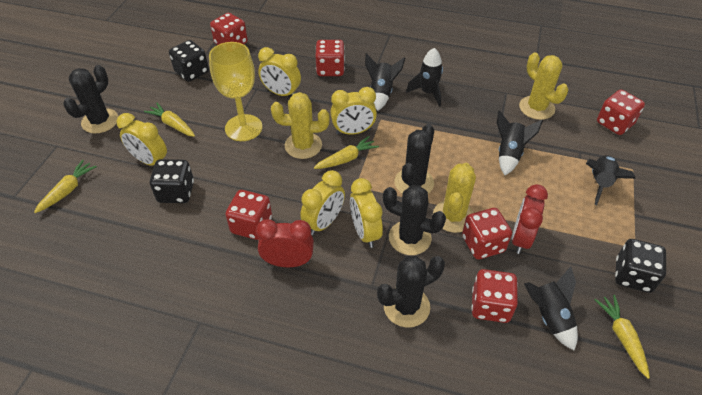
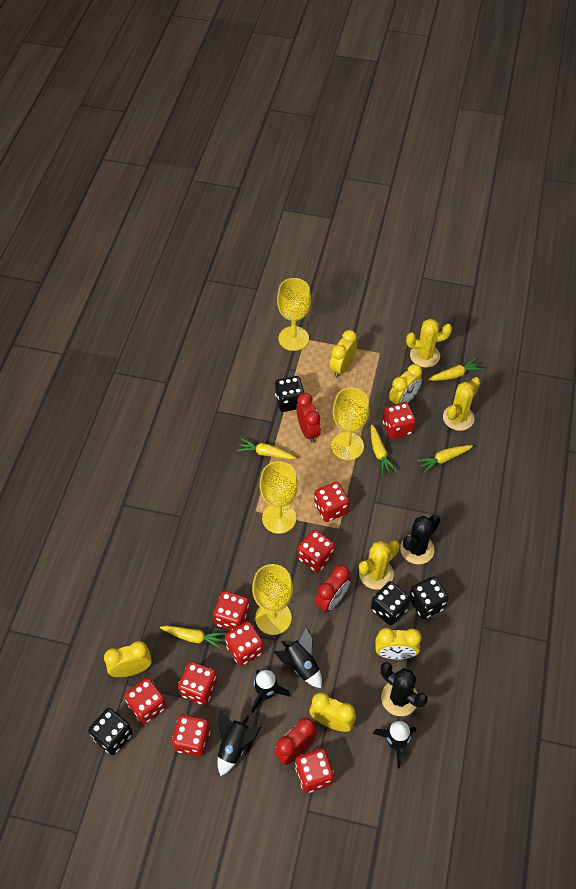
black cactus: 4 -> 2
black dice: 3 -> 4
black rocket: 5 -> 4
red clock: 2 -> 3
red dice: 6 -> 9
yellow carrot: 4 -> 5
yellow goblet: 1 -> 4

